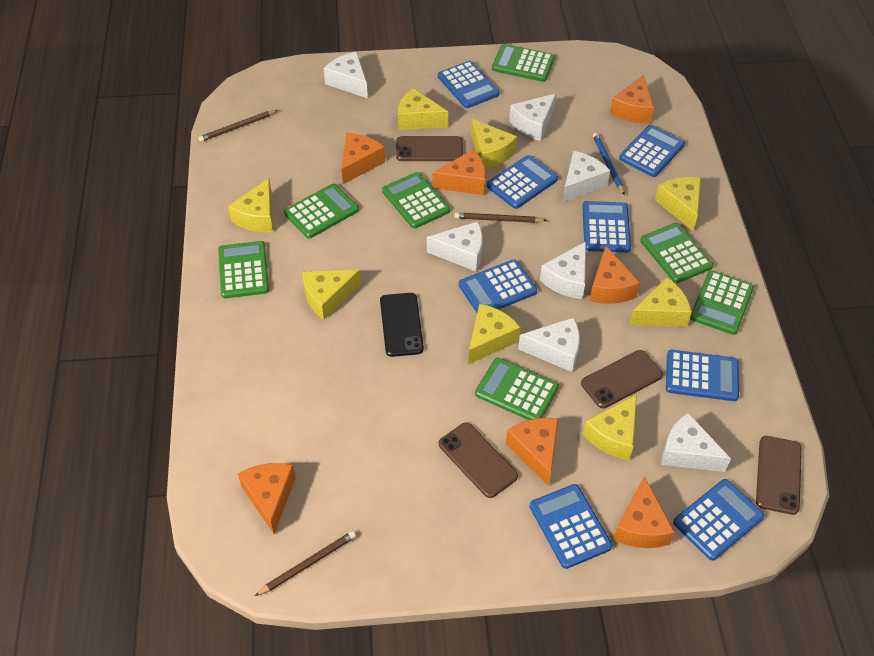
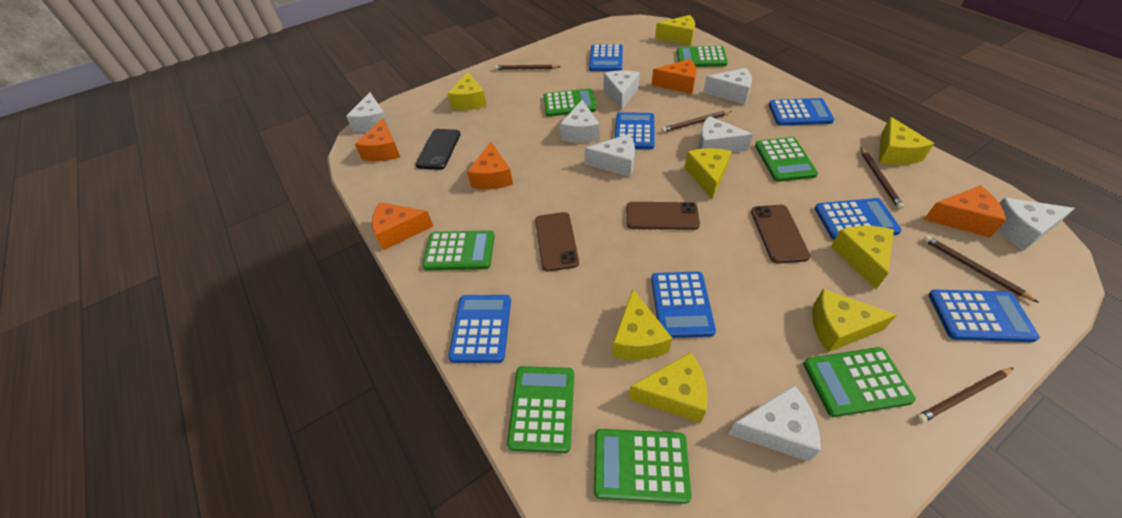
blue calculator: 8 -> 7
blue pencil: 1 -> 0
brown pencil: 3 -> 5
brown phone: 4 -> 3
orange cheese: 7 -> 5
white cheese: 7 -> 8

